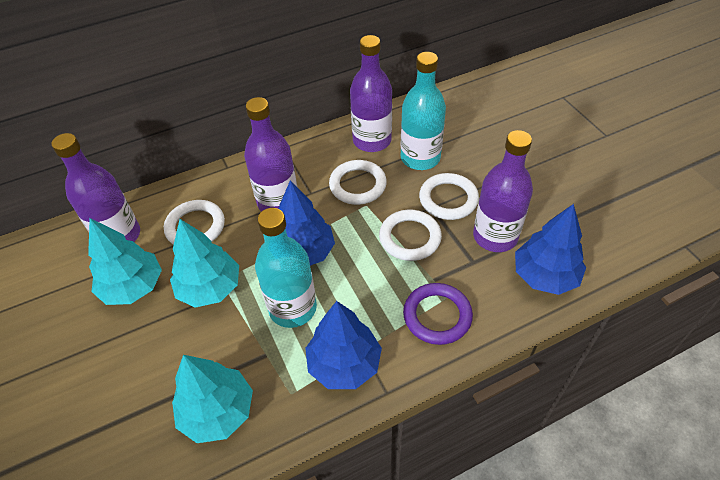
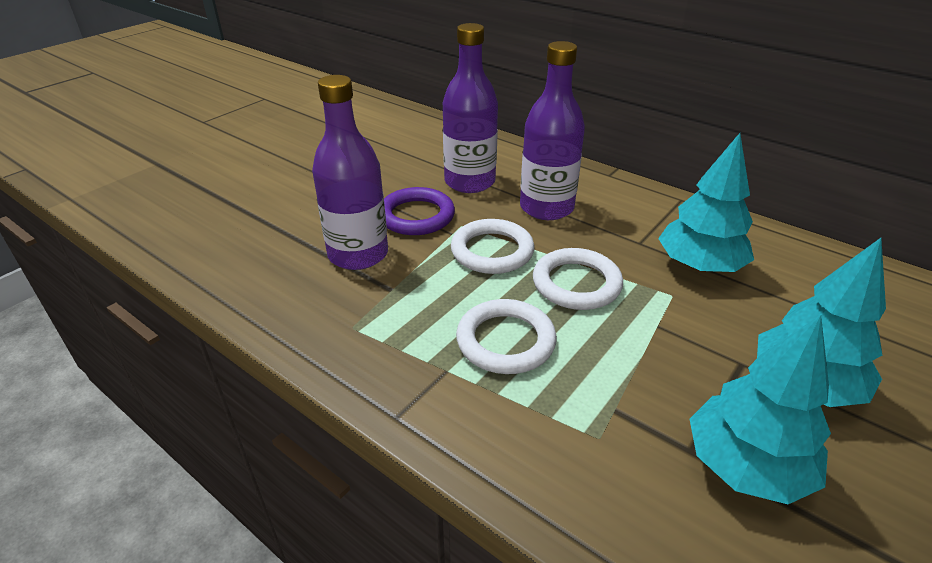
blue tree: 3 -> 0
purple bottle: 4 -> 3
turquoise bottle: 2 -> 0
white ring: 4 -> 3

